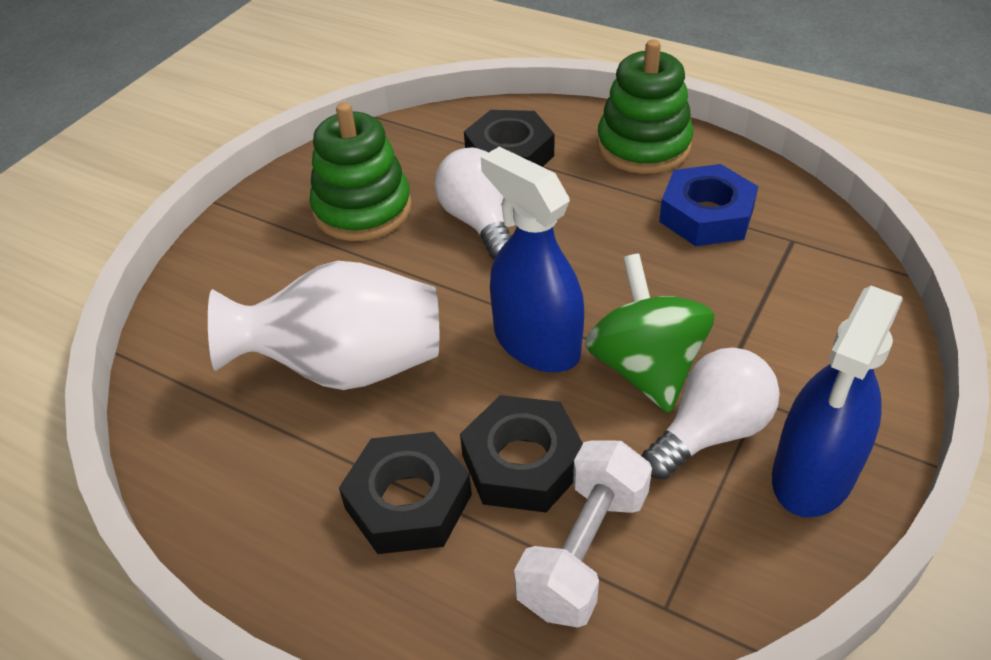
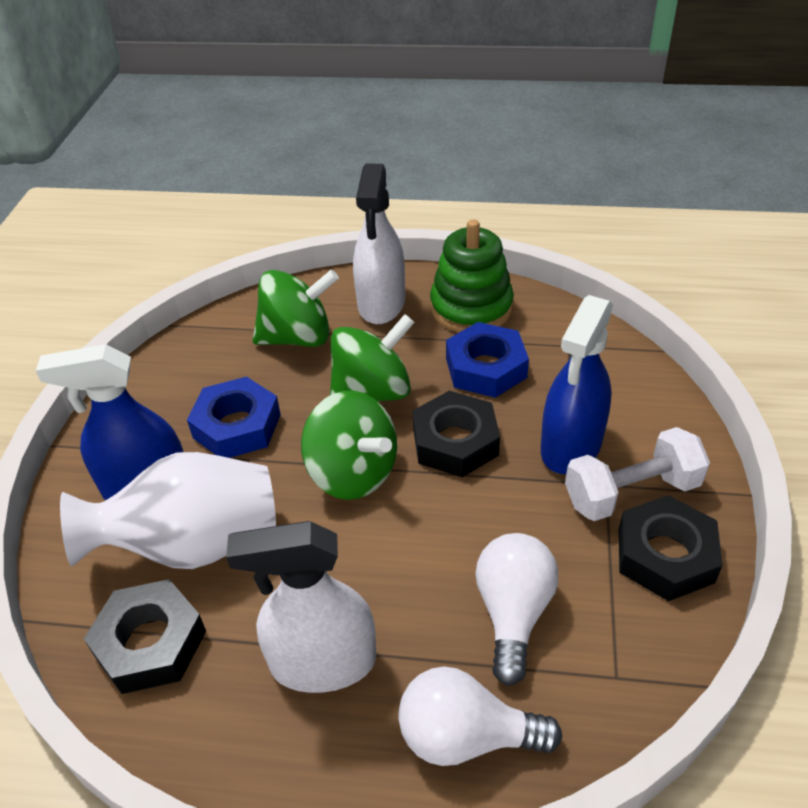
blue nut: 1 -> 2
green spinning top: 1 -> 3
green stacking toy: 2 -> 1
white spray bottle: 0 -> 2

